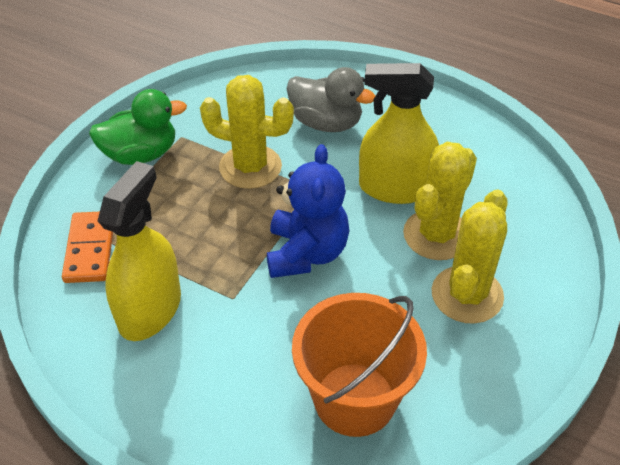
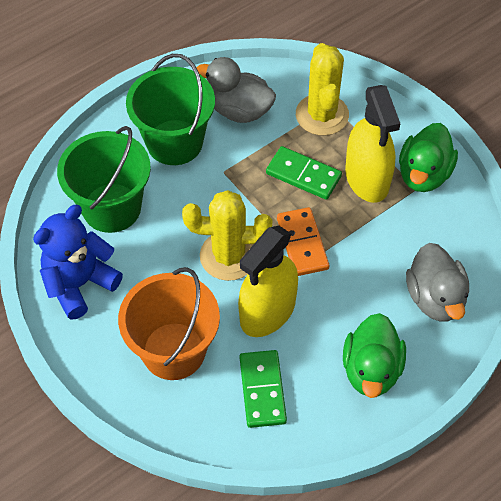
green bucket: 0 -> 2
green domino: 0 -> 2
green duck: 1 -> 2
grey duck: 1 -> 2
yellow cactus: 3 -> 2

